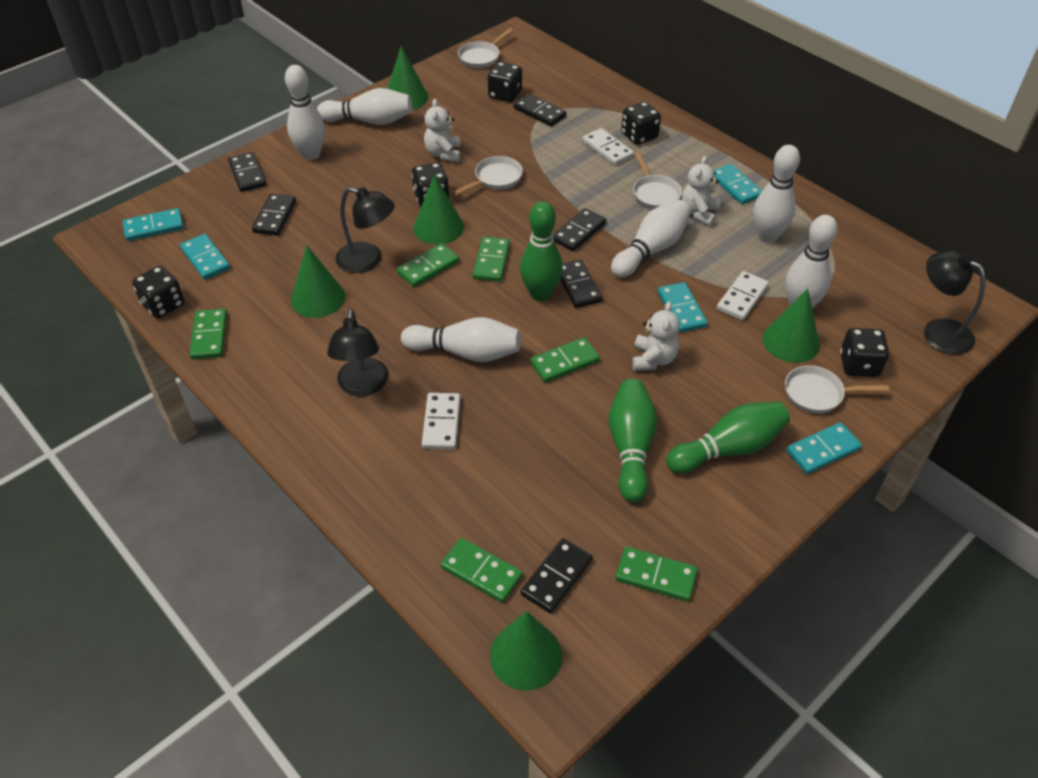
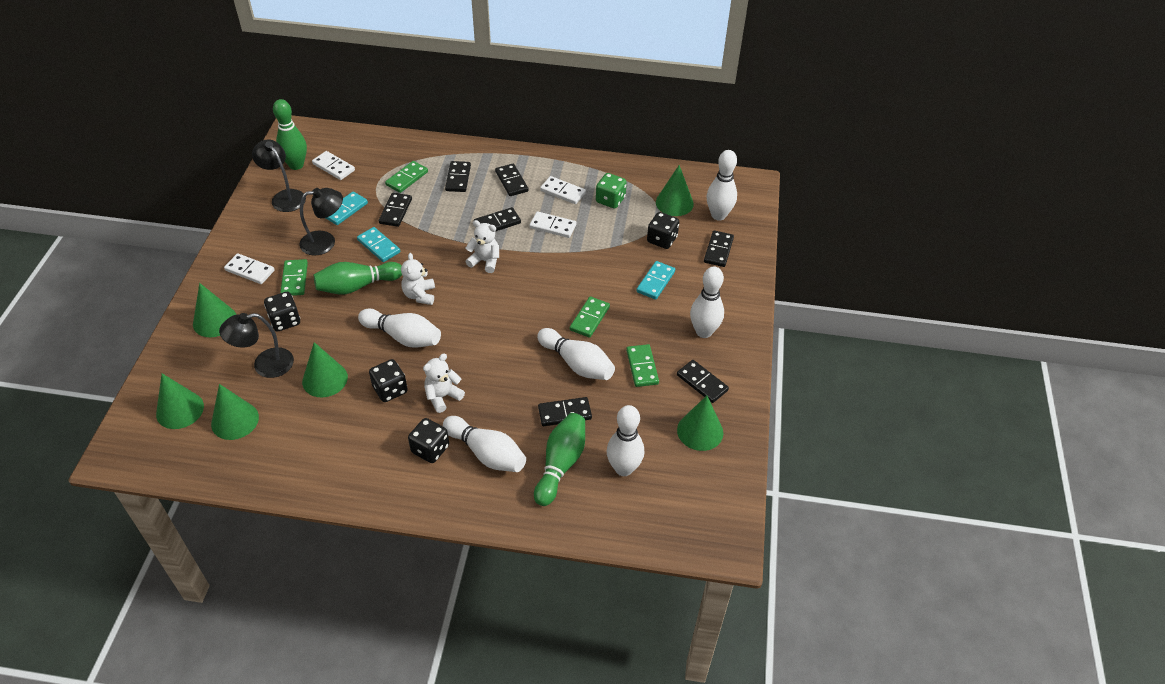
black dice: 5 -> 4
black domino: 6 -> 7
green cone: 5 -> 6
green dice: 0 -> 1
green domino: 6 -> 4
turquoise domino: 5 -> 3
white domino: 3 -> 4
white pan: 4 -> 0

